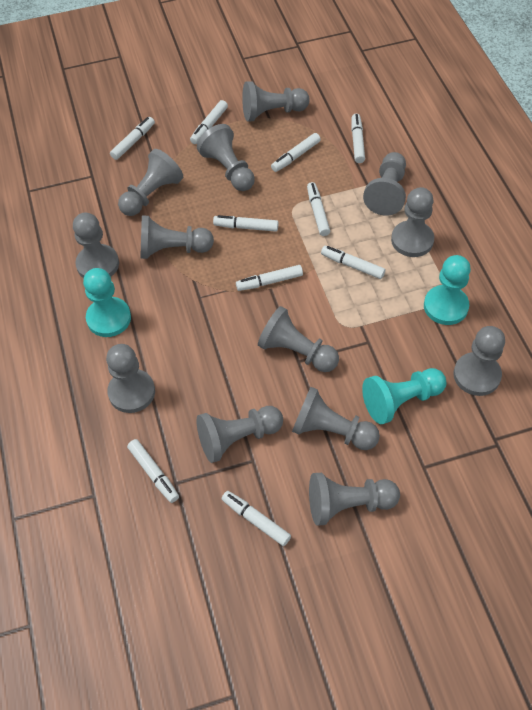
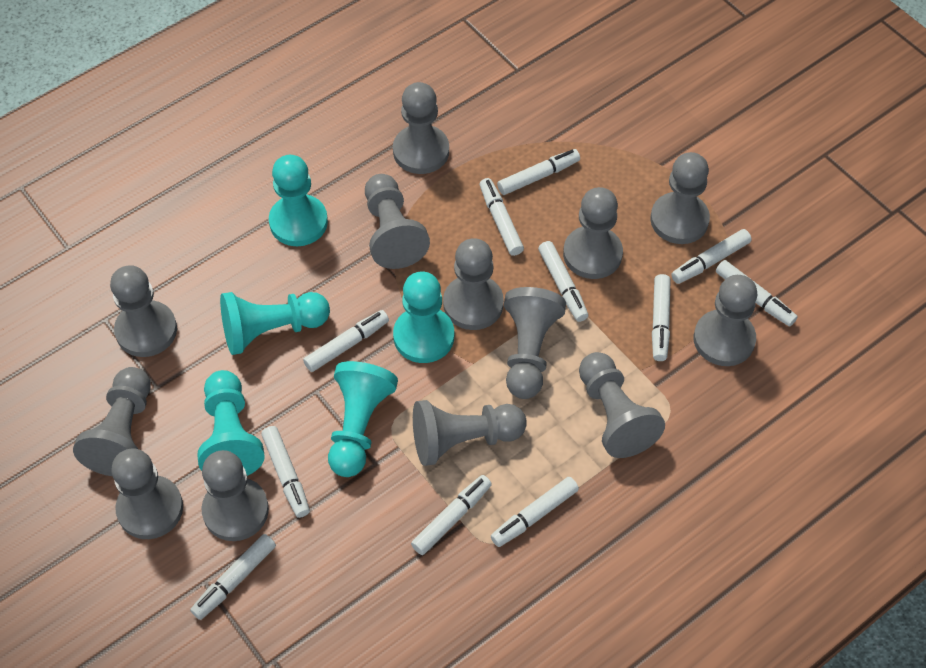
turquoise pawn: 3 -> 5
white marker: 10 -> 11

